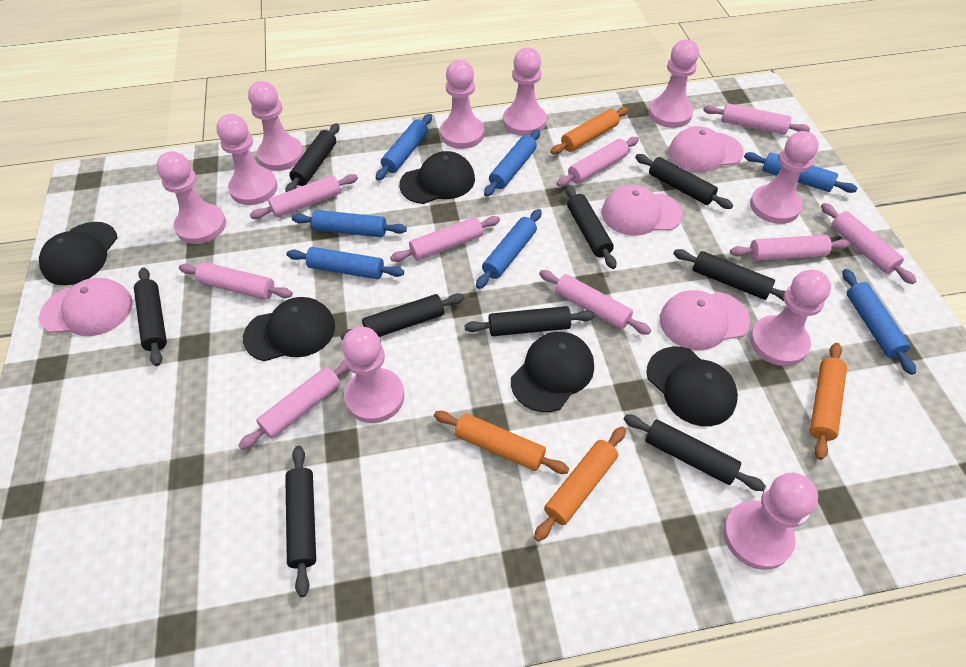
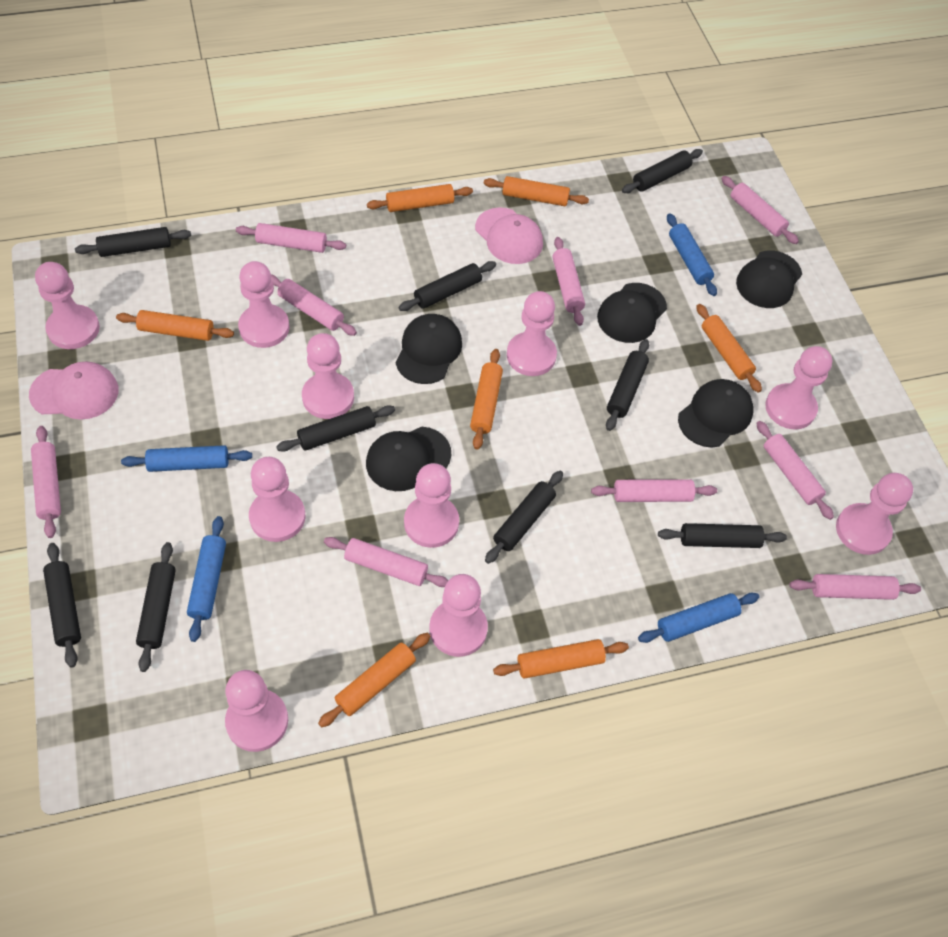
blue rolling pin: 7 -> 4
orange rolling pin: 4 -> 7
pink cap: 4 -> 2

